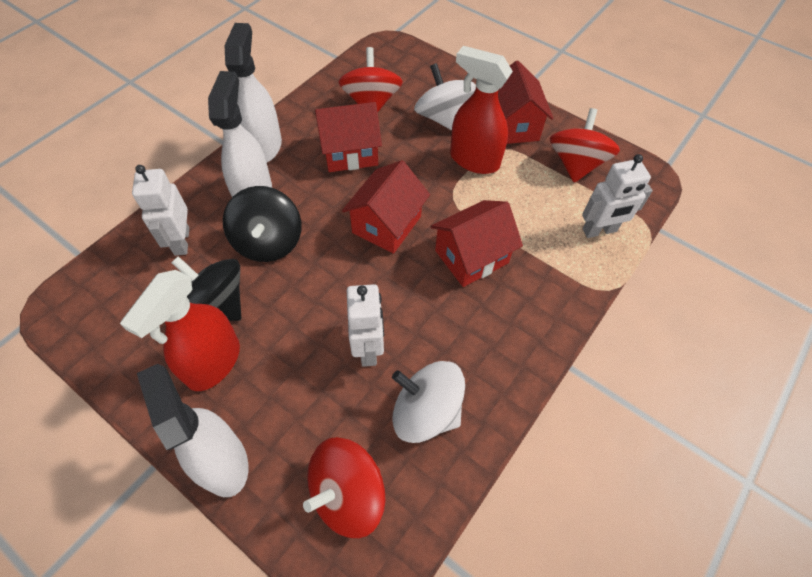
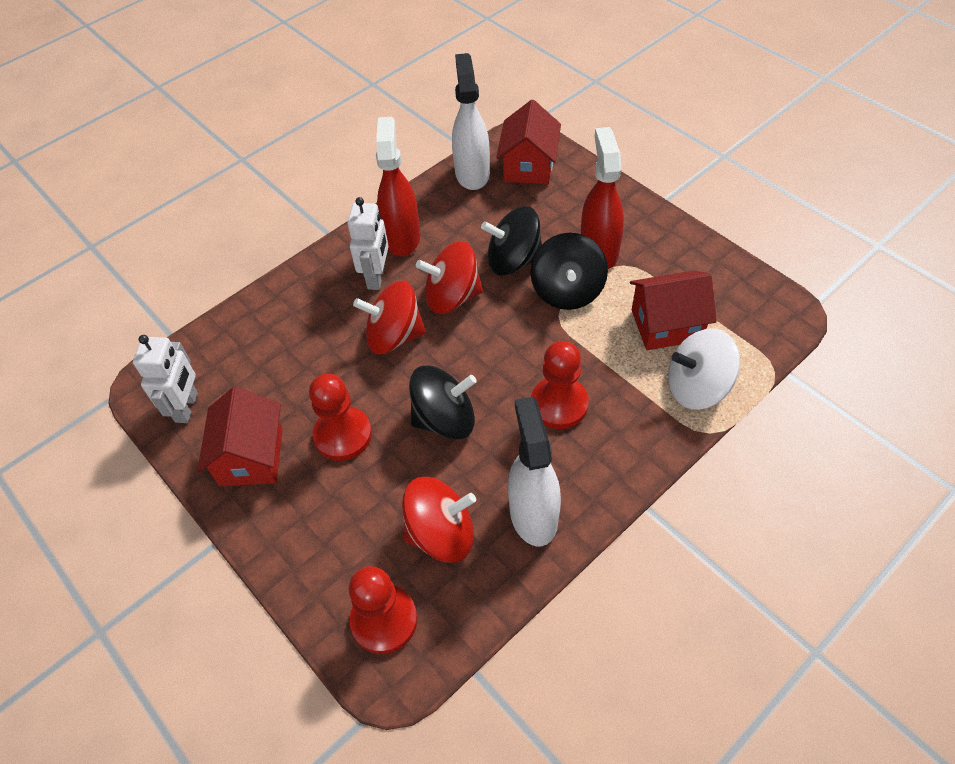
black spinning top: 2 -> 3
red house: 4 -> 3
red pawn: 0 -> 3
white robot: 3 -> 2
white spinning top: 2 -> 1
white spray bottle: 3 -> 2

